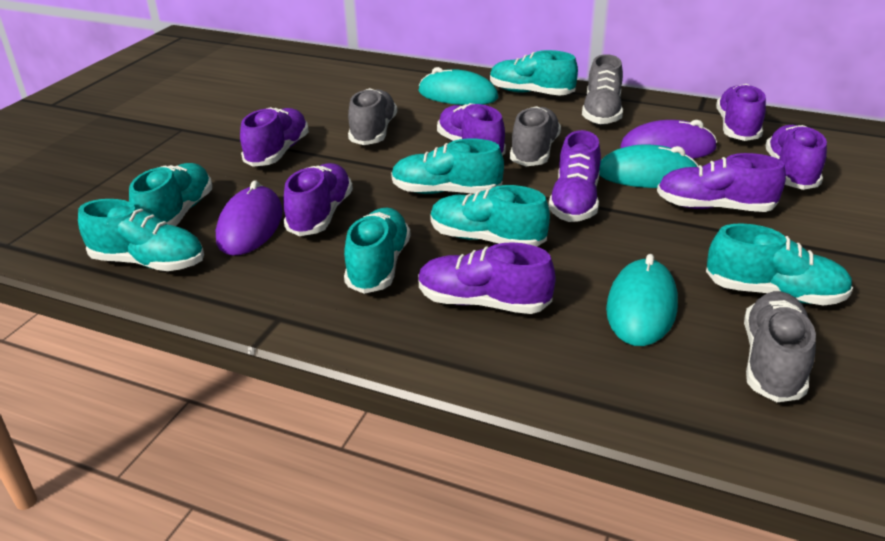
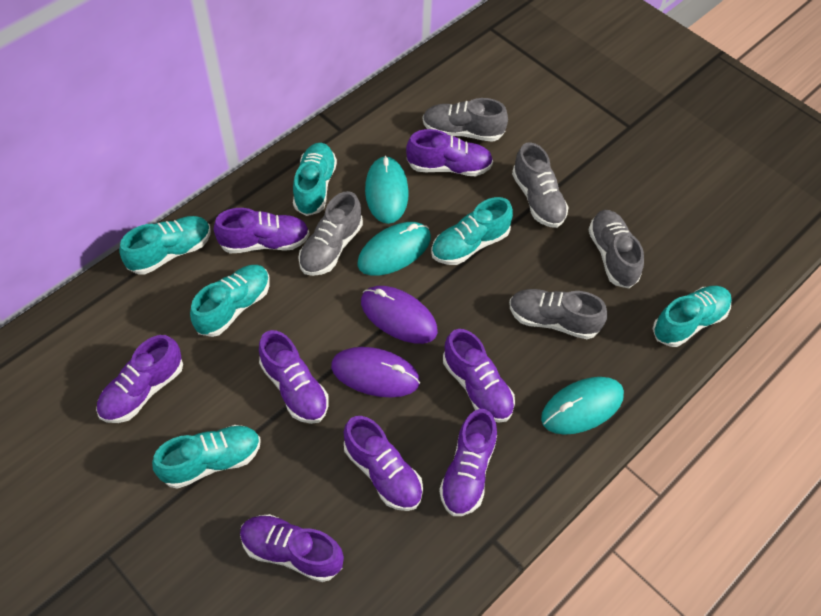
grey shoe: 4 -> 5
turquoise shoe: 7 -> 6

